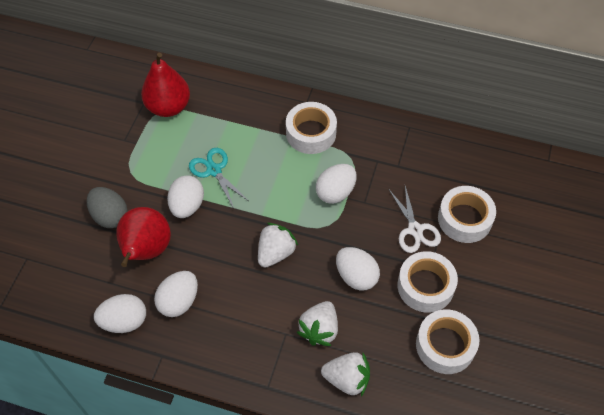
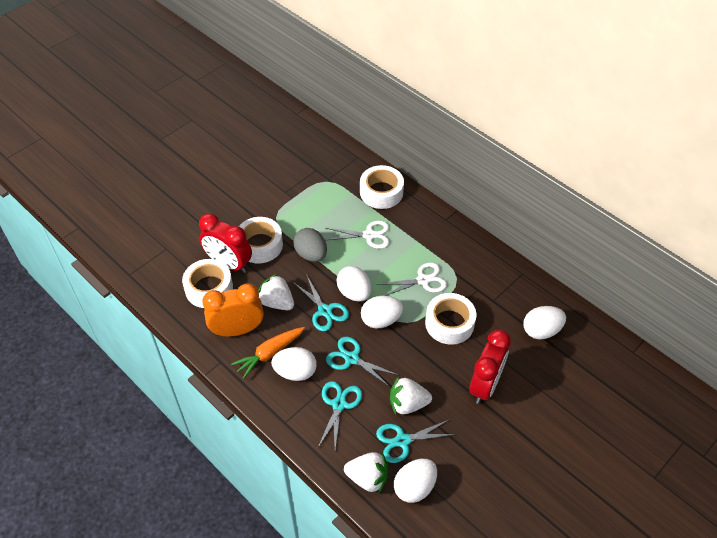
orange carrot: 0 -> 1
orange clock: 0 -> 1
red clock: 0 -> 2
red pear: 2 -> 0
turquoise scissors: 1 -> 4
white scissors: 1 -> 2

